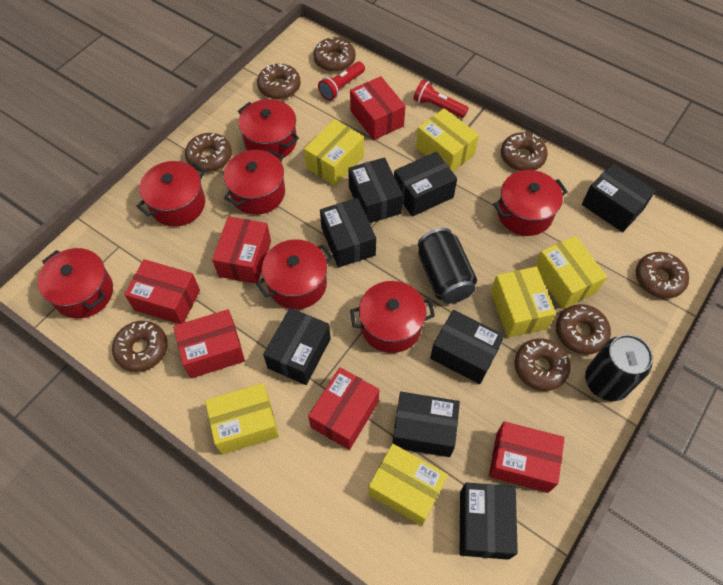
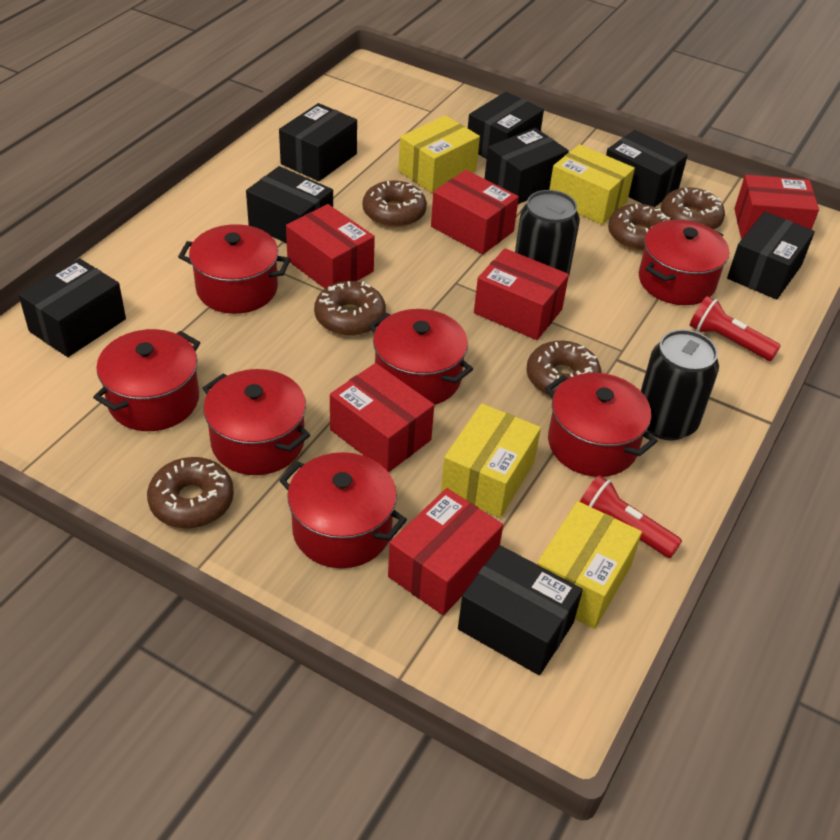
brown donut: 8 -> 6
yellow box: 6 -> 4

